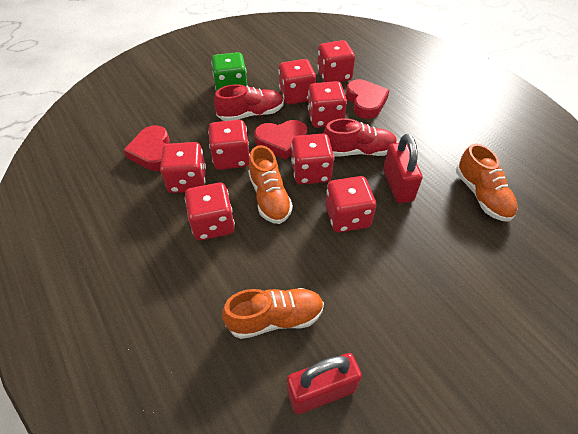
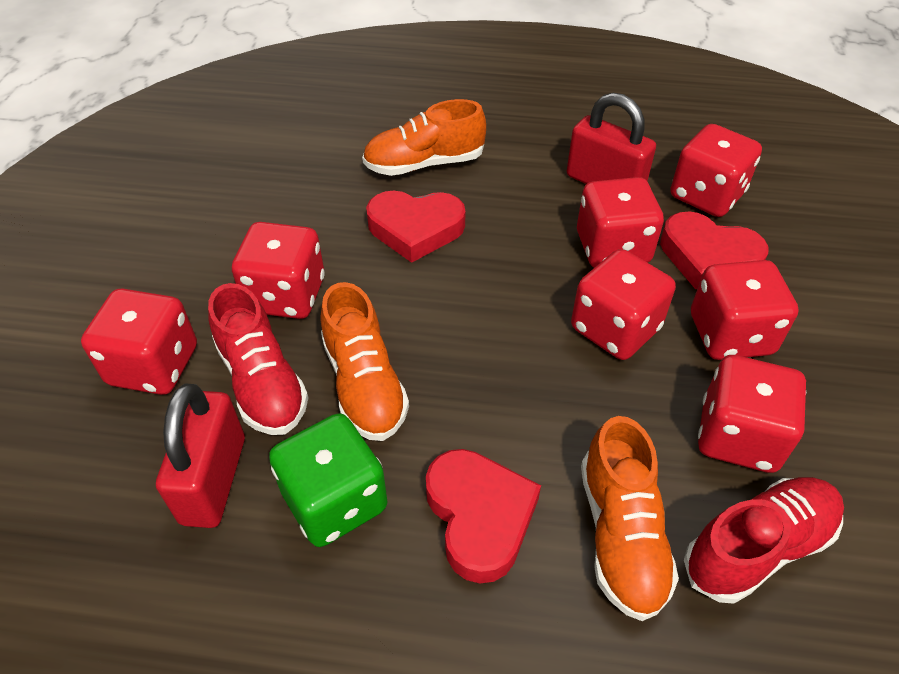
red dice: 8 -> 7

